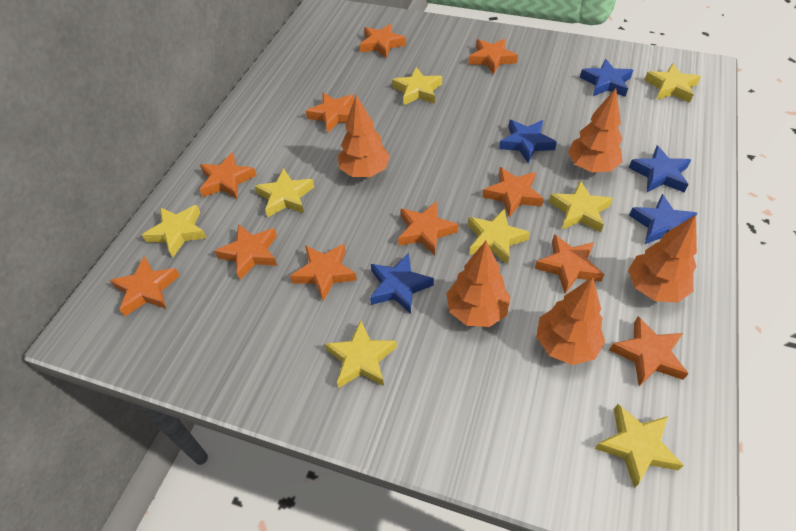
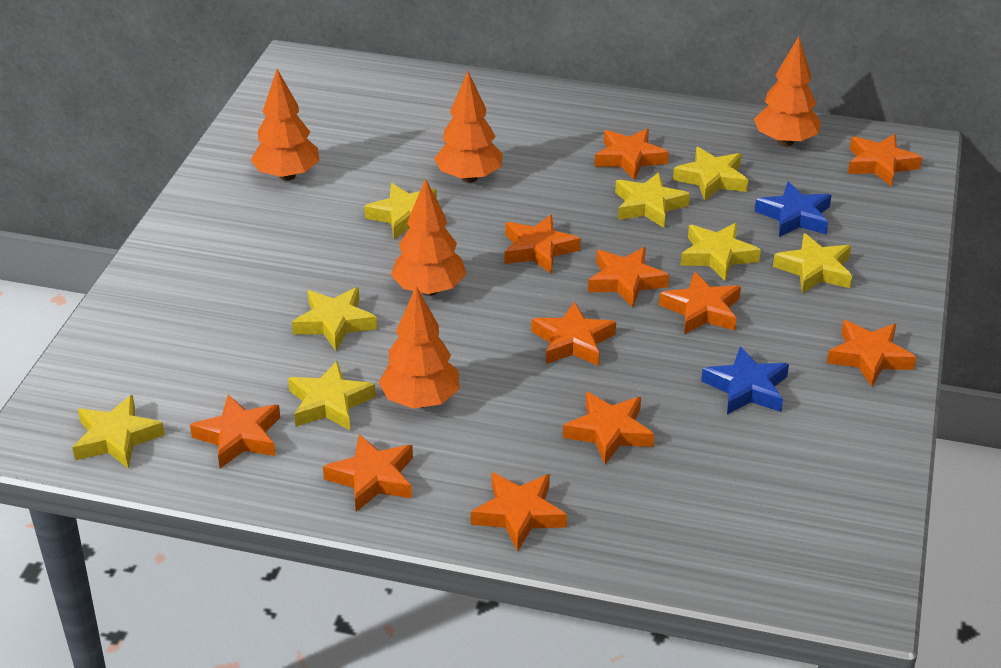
blue star: 5 -> 2

